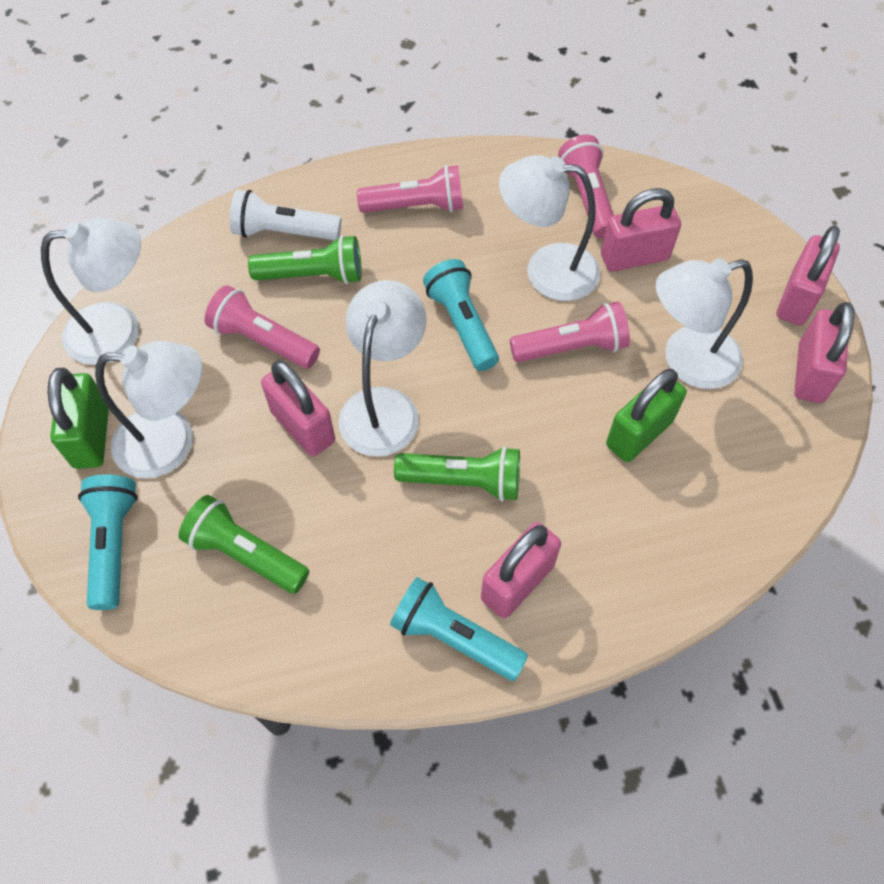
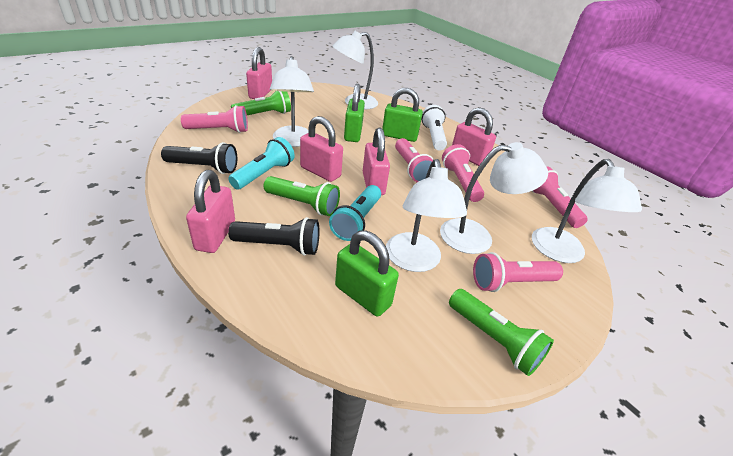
black flashlight: 0 -> 2
green padlock: 2 -> 3
pink flashlight: 4 -> 5
turquoise flashlight: 3 -> 2

